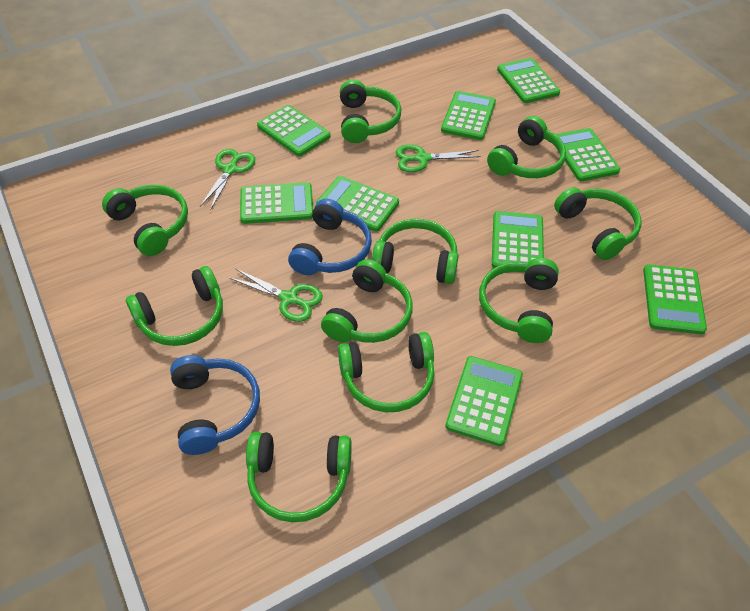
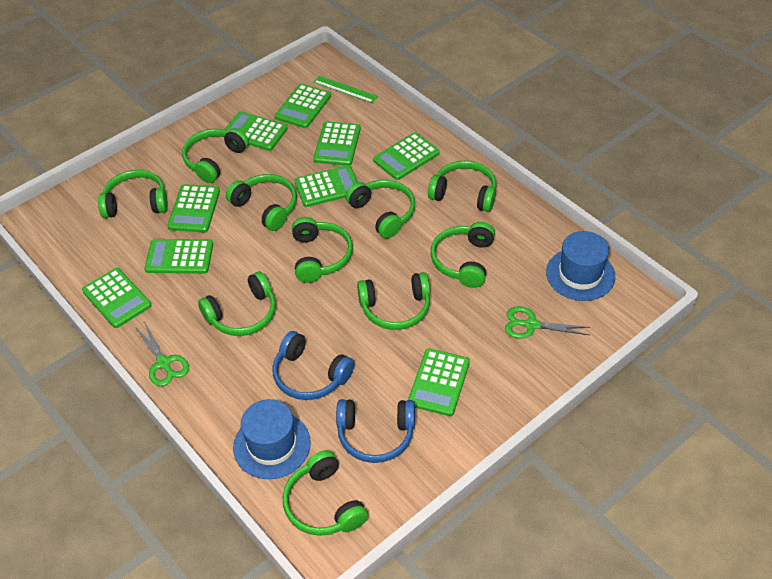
blue hat: 0 -> 2
green ruler: 0 -> 1
green scissors: 3 -> 2

